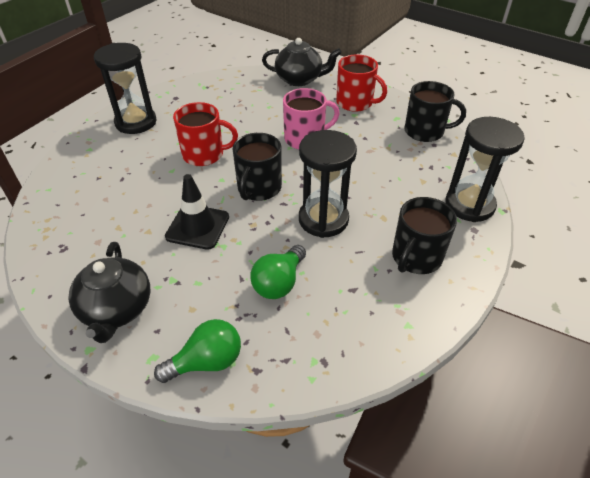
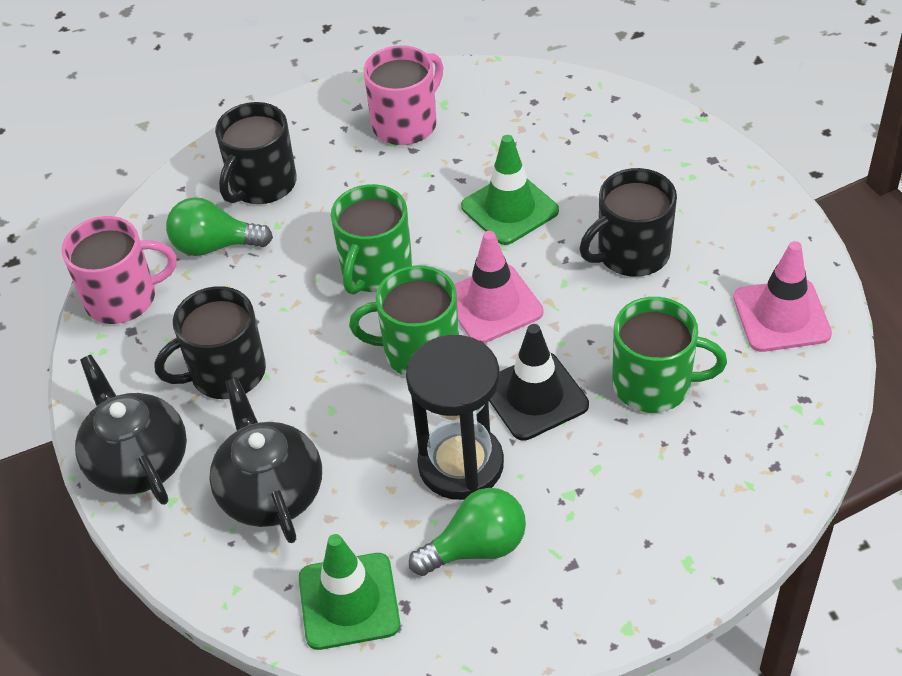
black hourglass: 3 -> 1
green mug: 0 -> 3
green traffic cone: 0 -> 2
pink mug: 1 -> 2
pink traffic cone: 0 -> 2
red mug: 2 -> 0

